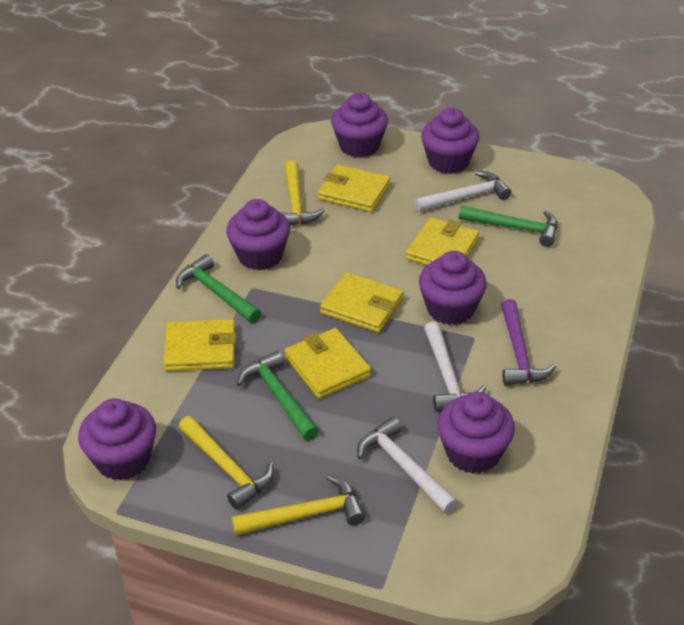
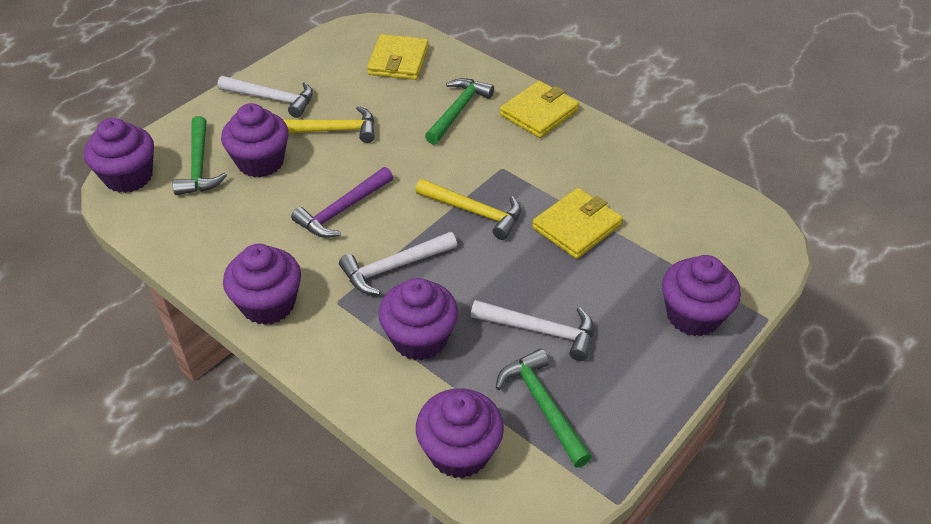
yellow hammer: 3 -> 2
yellow wallet: 5 -> 3

